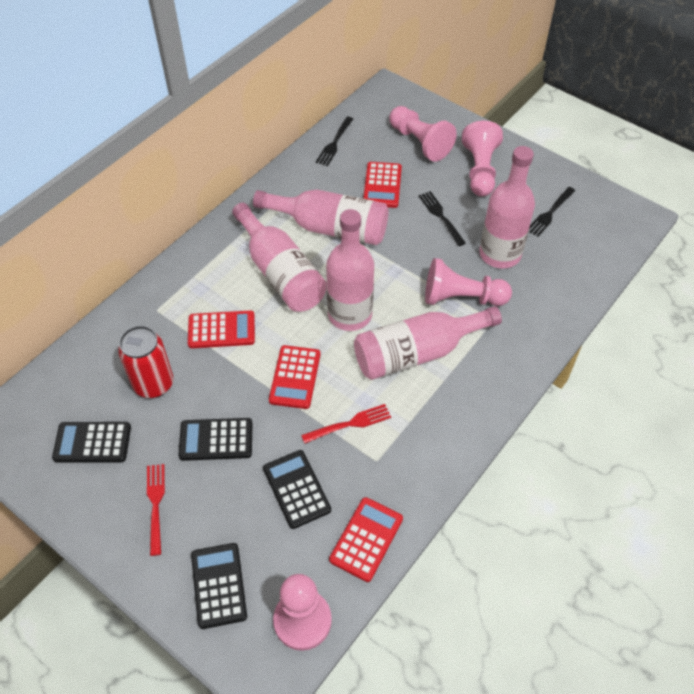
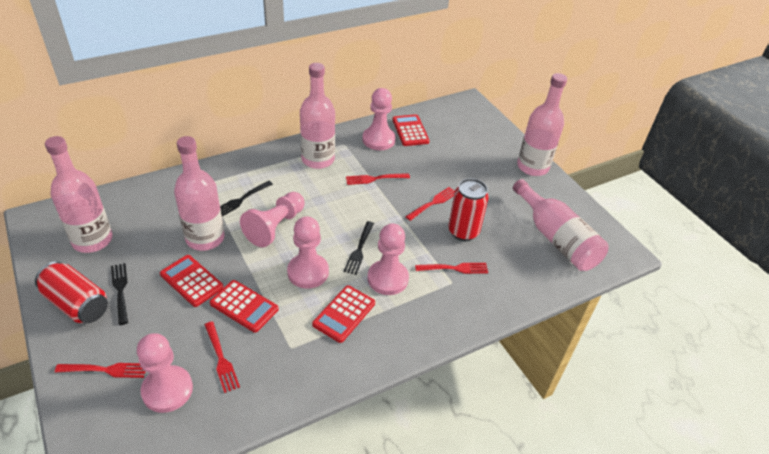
black calculator: 4 -> 0
pink pawn: 4 -> 5
red can: 1 -> 2
red fork: 2 -> 5

